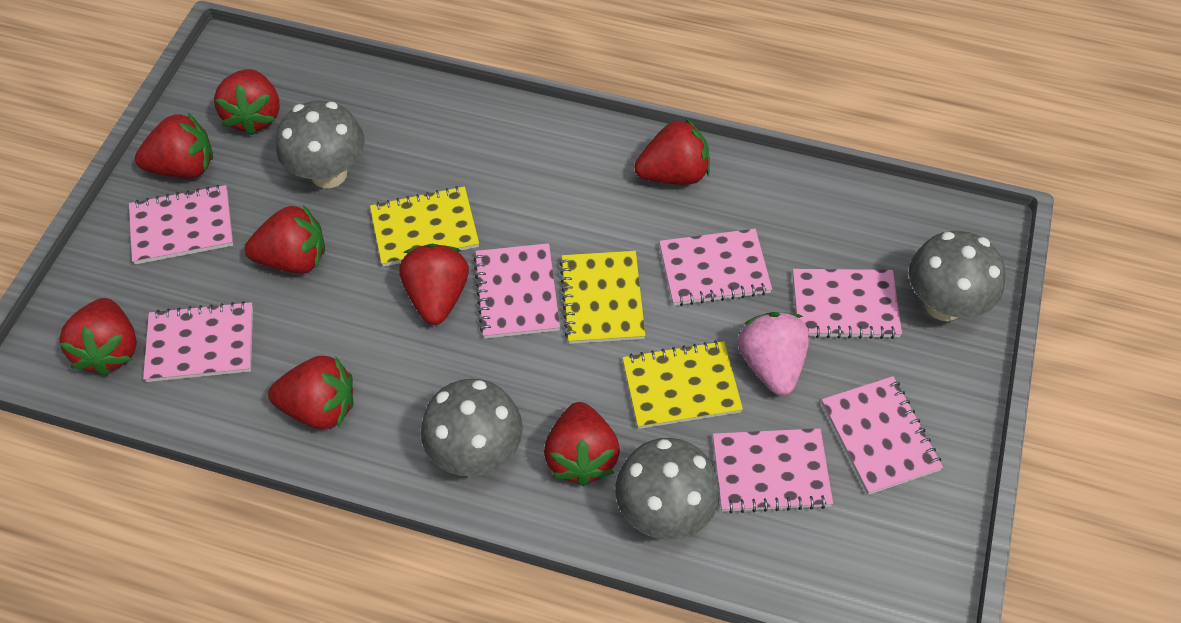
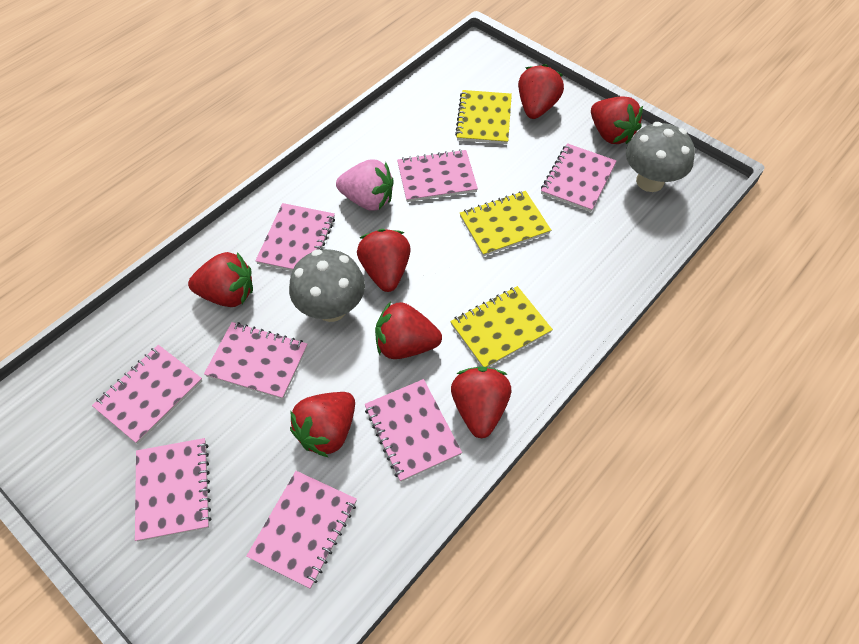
grey mushroom: 4 -> 2
pink notebook: 7 -> 8
red strawberry: 8 -> 7

